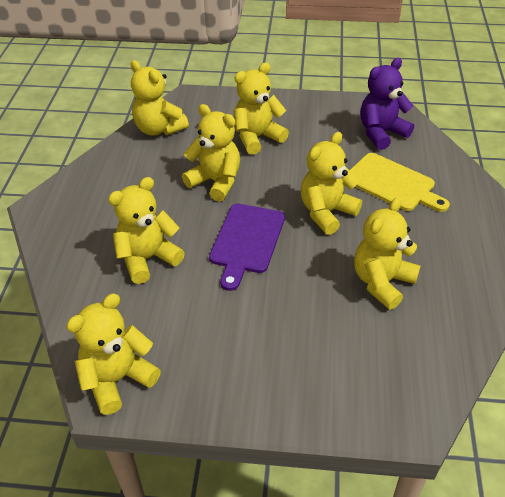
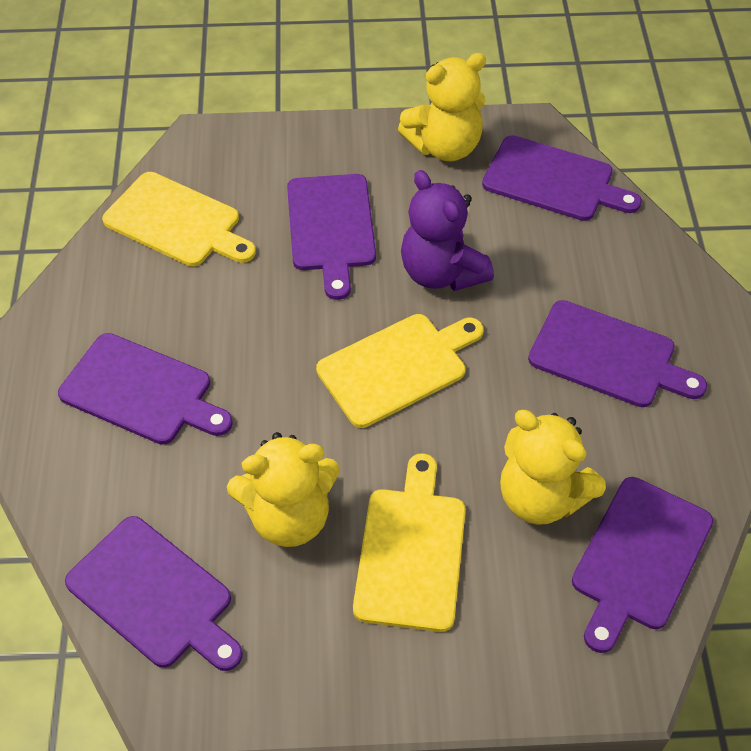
purple cutting board: 1 -> 6
yellow cutting board: 1 -> 3
yellow teddy bear: 7 -> 3

